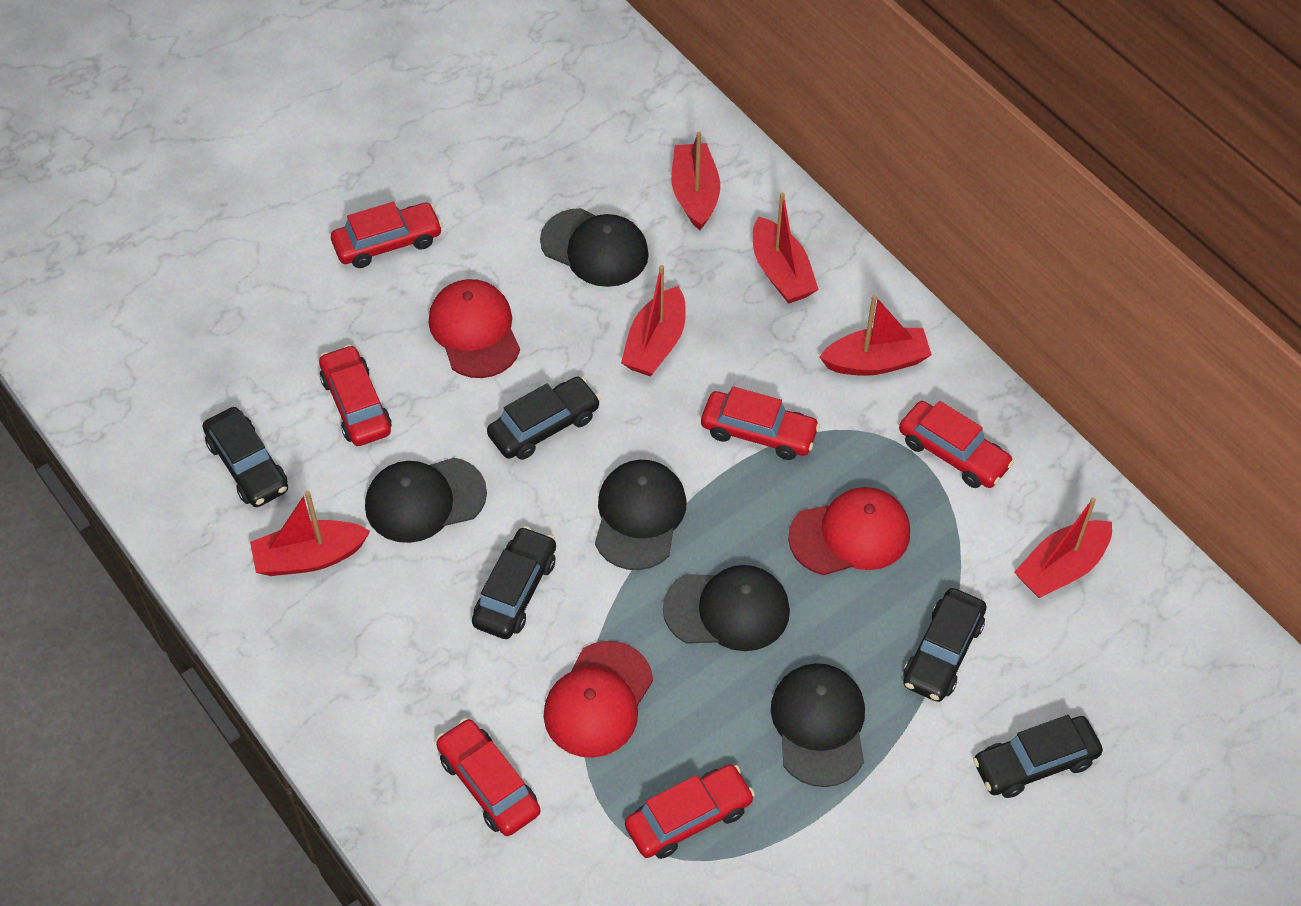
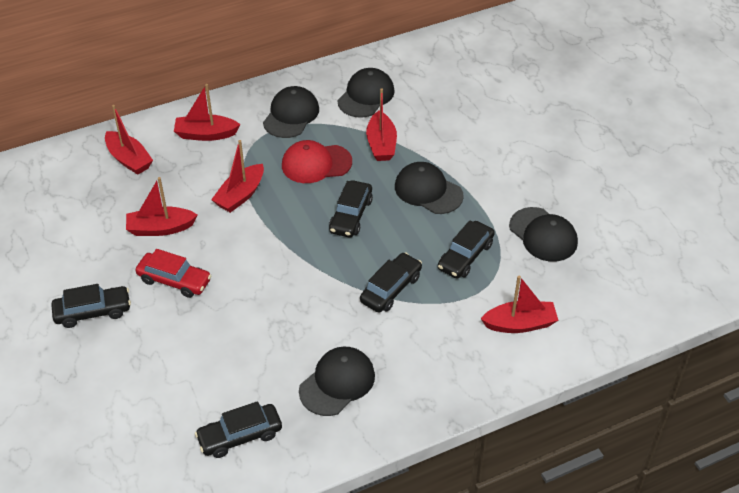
red cap: 3 -> 1
red car: 6 -> 1

